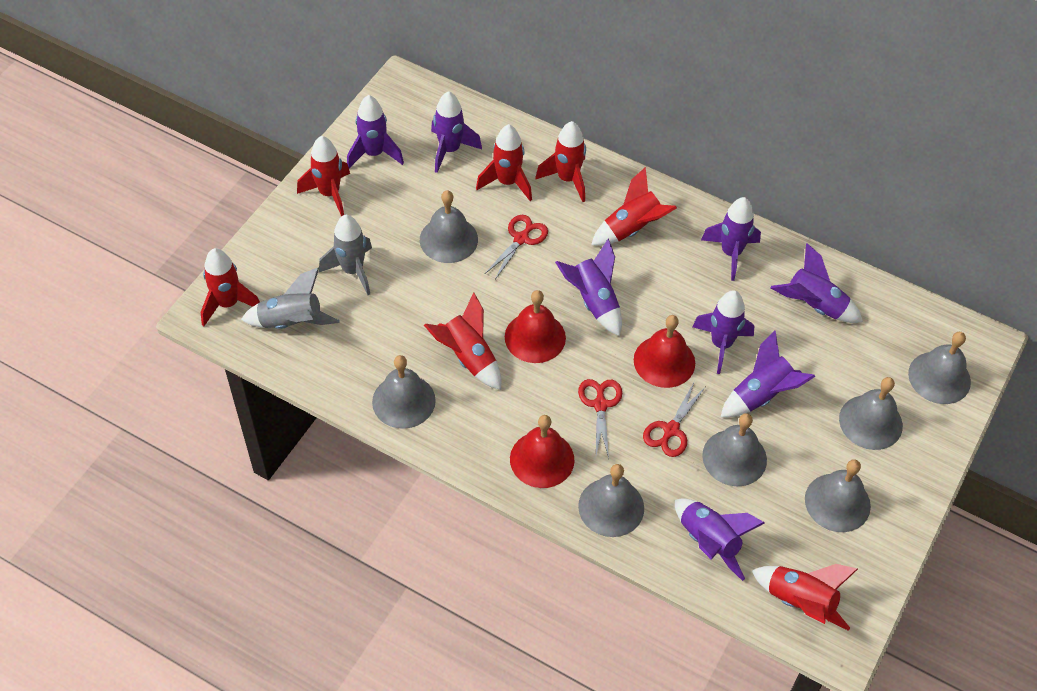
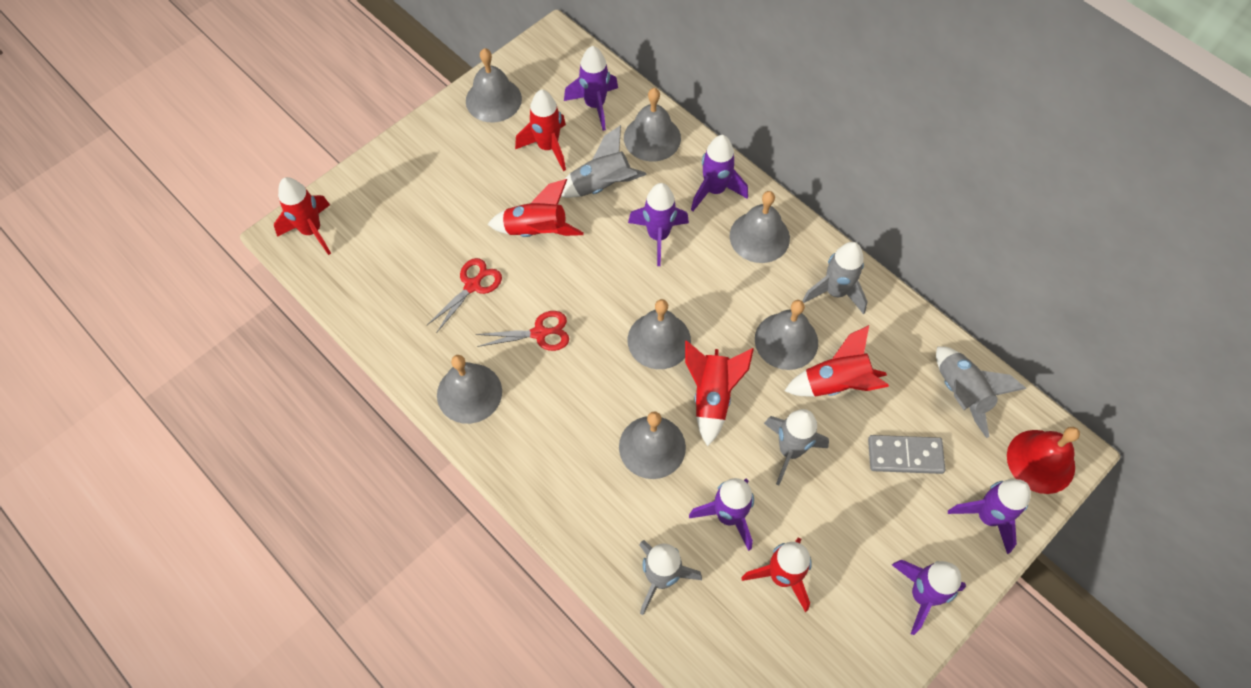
grey domino: 0 -> 1
grey rocket: 2 -> 5
purple rocket: 8 -> 6
red bell: 3 -> 1
red rocket: 7 -> 6
red scissors: 3 -> 2

